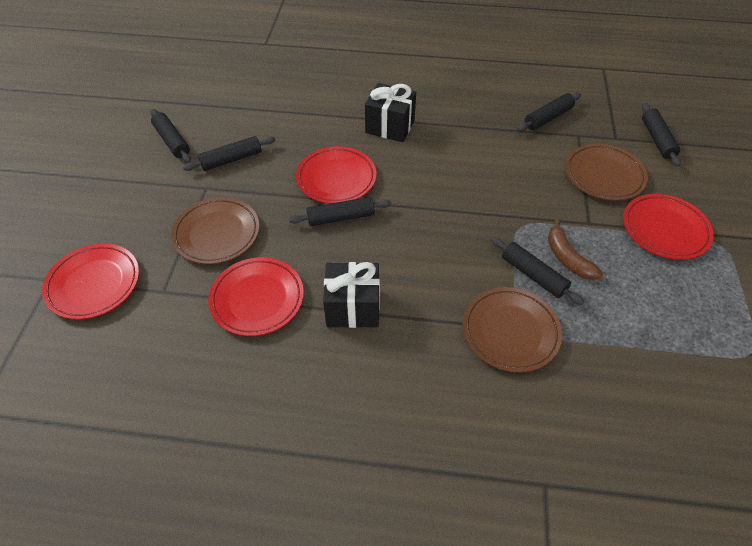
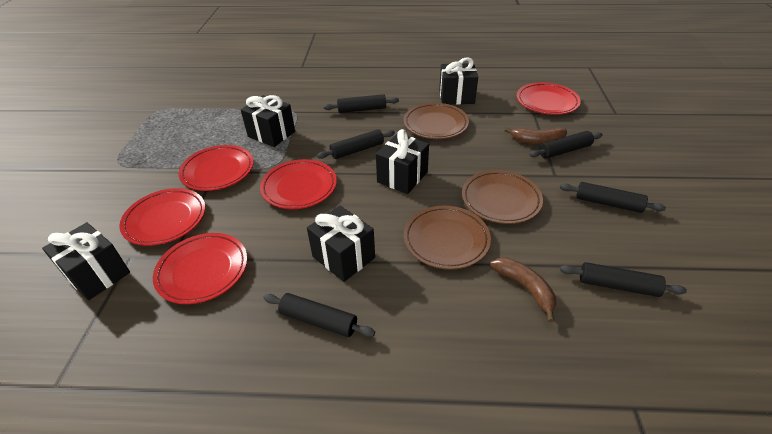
black gift: 2 -> 5
brown banana: 1 -> 2
red plate: 4 -> 5

